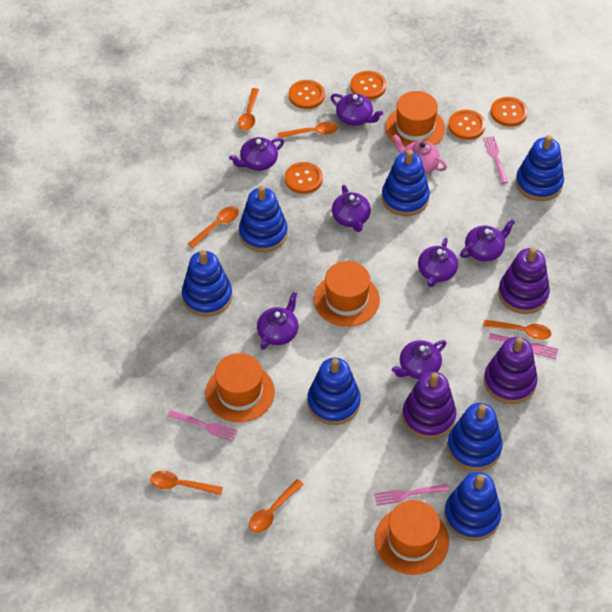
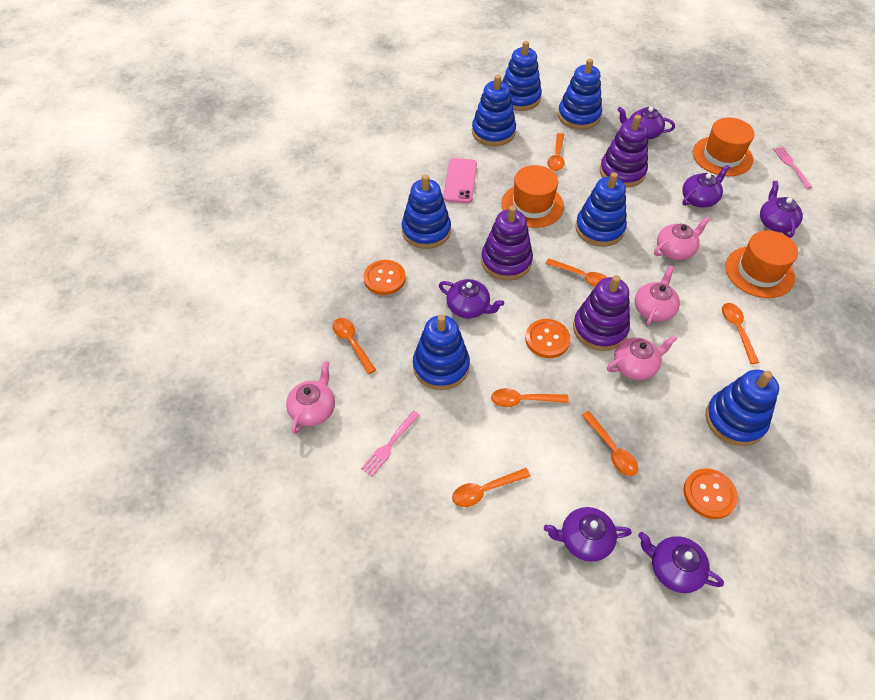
orange button: 5 -> 3
orange hat: 4 -> 3
orange spoon: 6 -> 7
pink fork: 4 -> 2
pink phone: 0 -> 1
pink teapot: 1 -> 4
purple teapot: 7 -> 6

